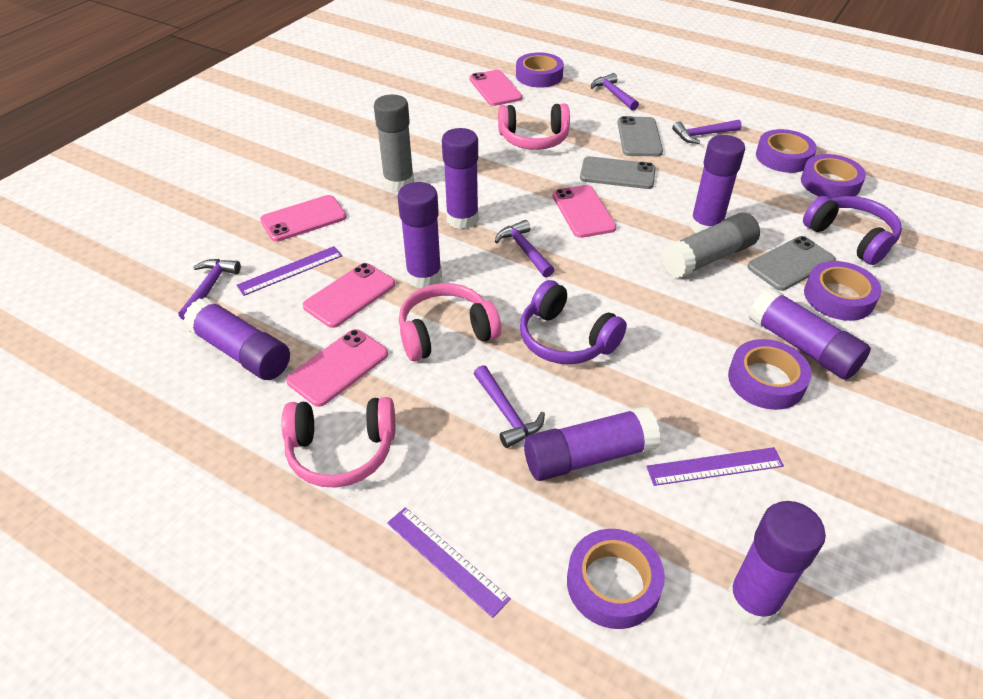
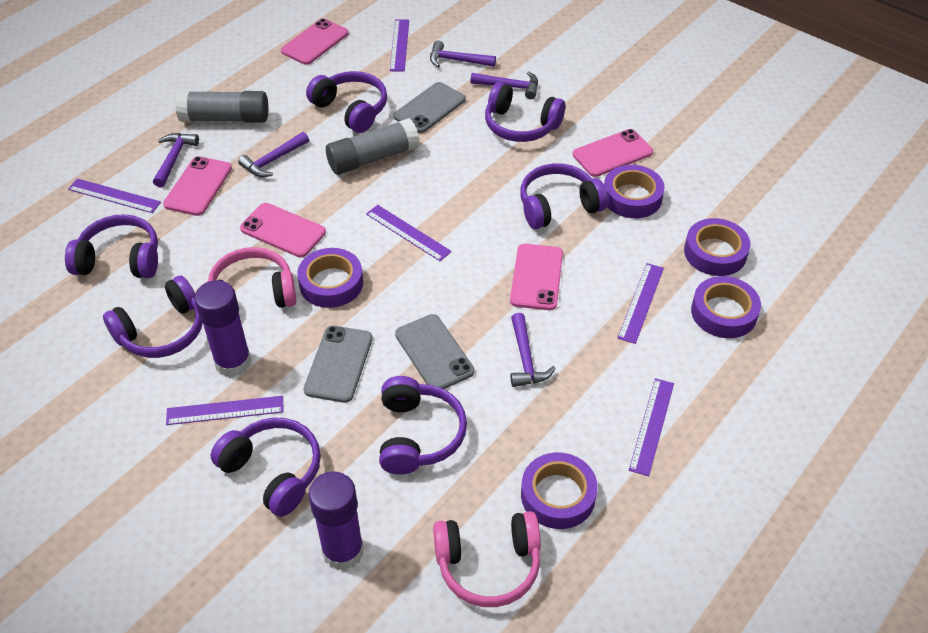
pink headphones: 3 -> 2
purple glue stick: 7 -> 2
purple headphones: 2 -> 7
purple ruler: 3 -> 6
purple tape: 6 -> 5

